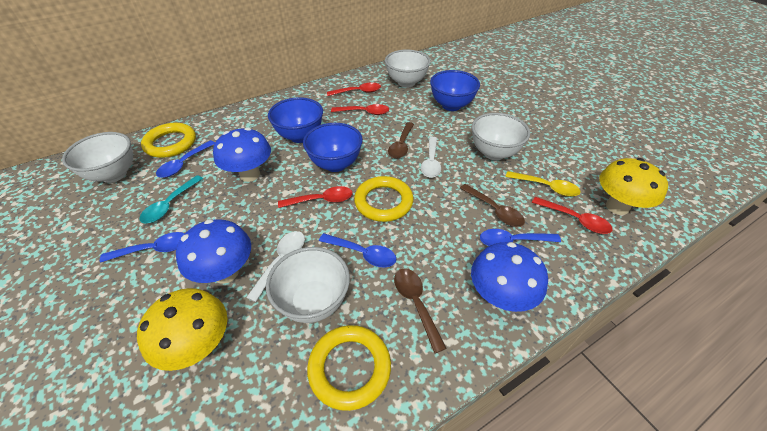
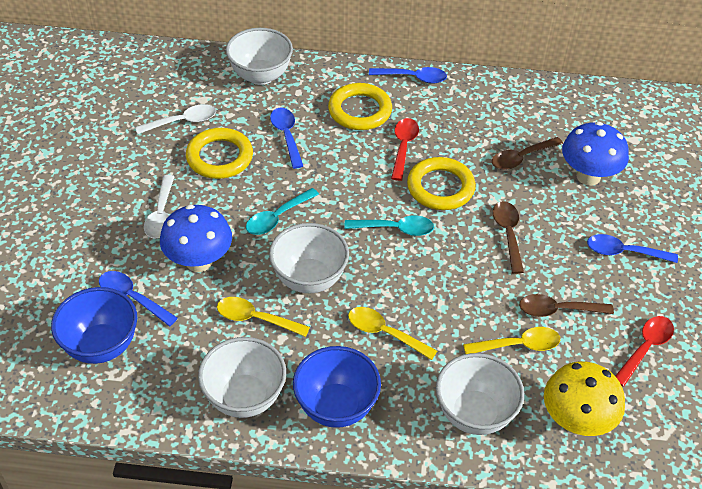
blue bowl: 3 -> 2
blue mushroom: 3 -> 2
red spoon: 4 -> 2
turquoise spoon: 1 -> 2
yellow mushroom: 2 -> 1
yellow spoon: 1 -> 3

